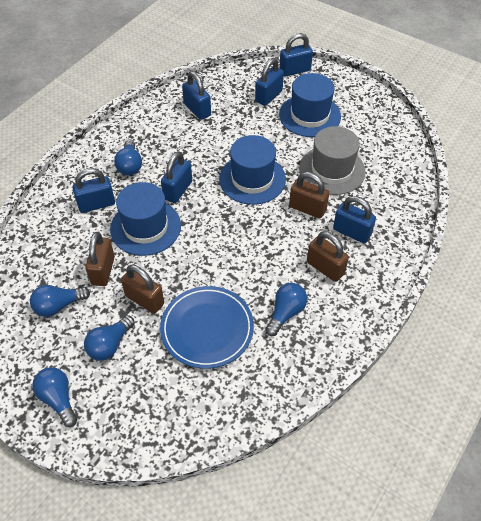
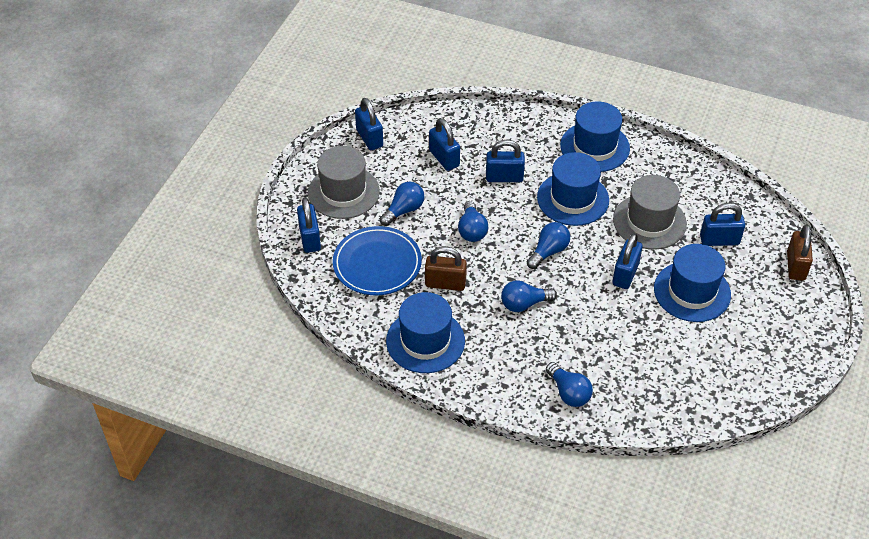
blue hat: 3 -> 4
brown padlock: 4 -> 2
grey hat: 1 -> 2

